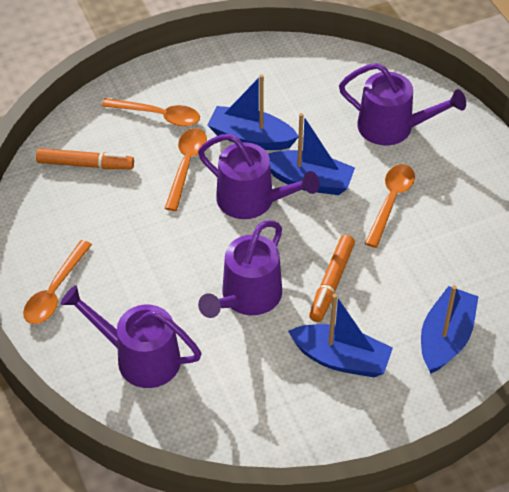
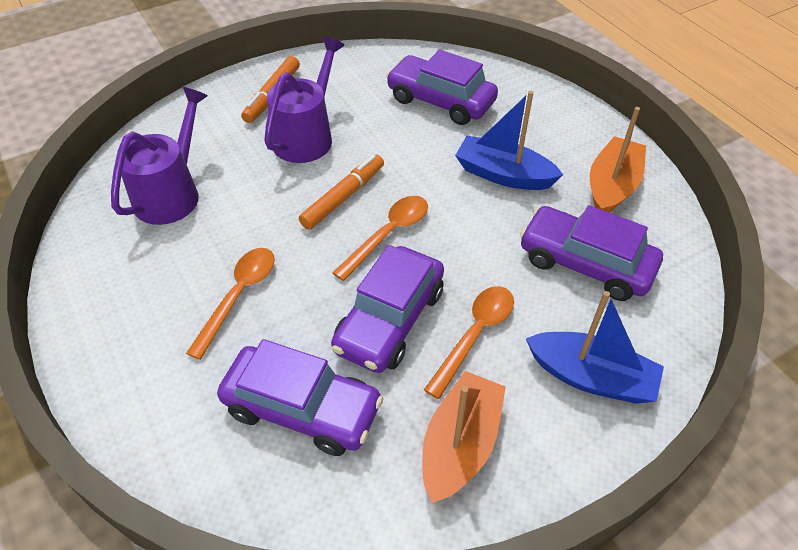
blue boat: 4 -> 2
orange boat: 0 -> 2
orange spoon: 4 -> 3
purple car: 0 -> 4
purple watering can: 4 -> 2

